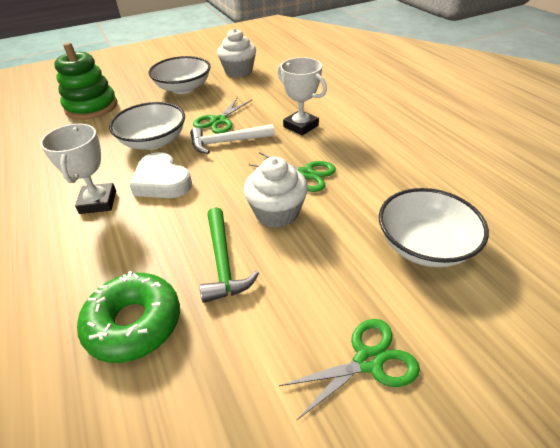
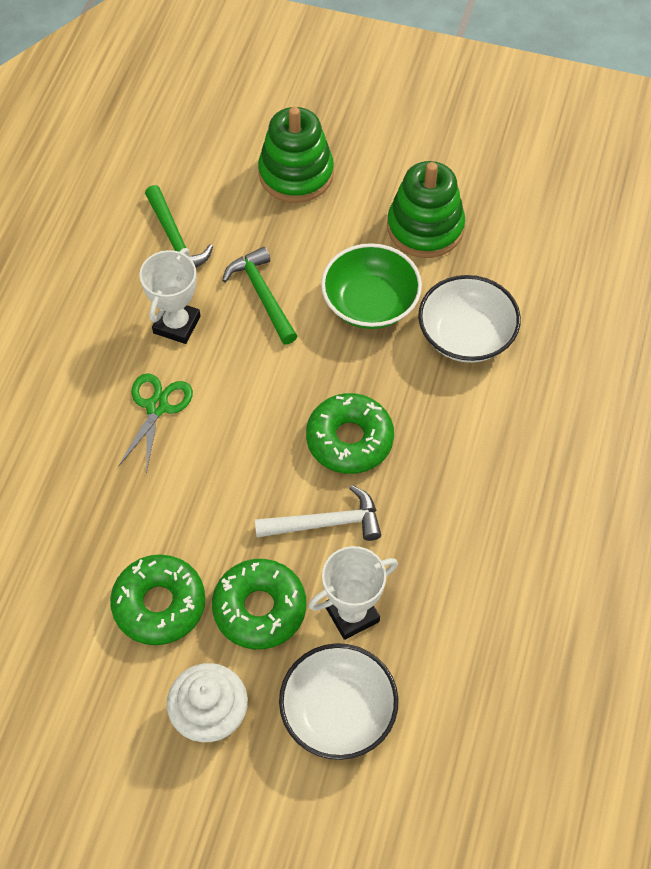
green bowl: 0 -> 1
green donut: 1 -> 3
green hammer: 1 -> 2
green scissors: 3 -> 1
green stacking toy: 1 -> 2
white bowl: 3 -> 2
white cupcake: 2 -> 1
white heart: 1 -> 0

